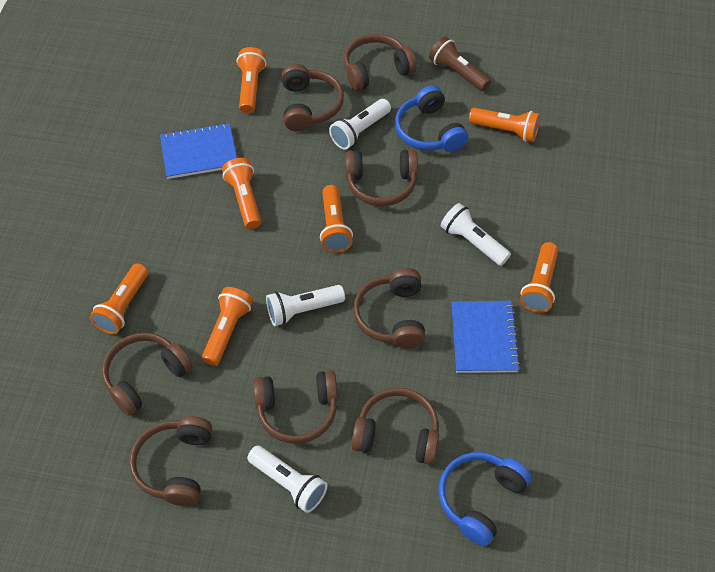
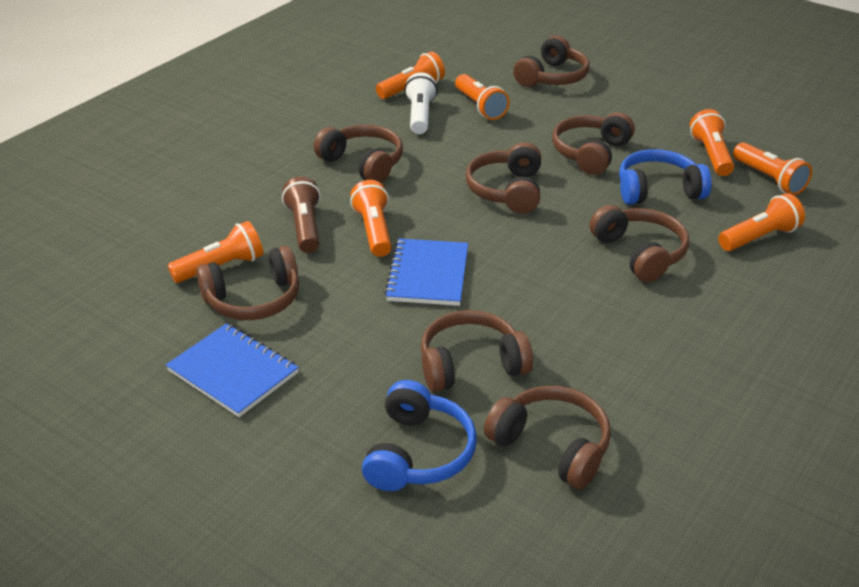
white flashlight: 4 -> 1

